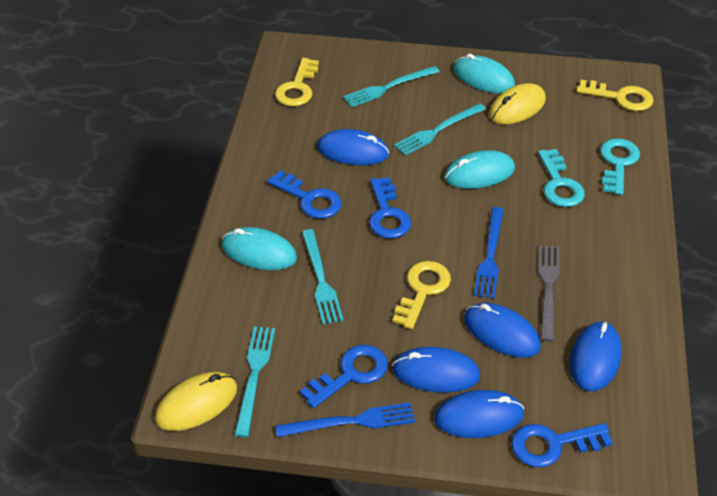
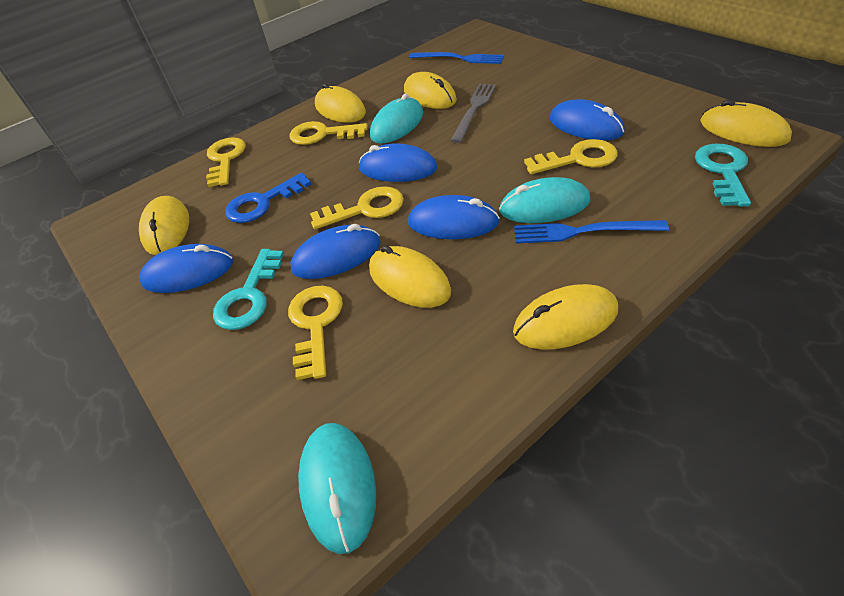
blue key: 4 -> 1
turquoise fork: 4 -> 0
yellow key: 3 -> 5
yellow mouse: 2 -> 6

